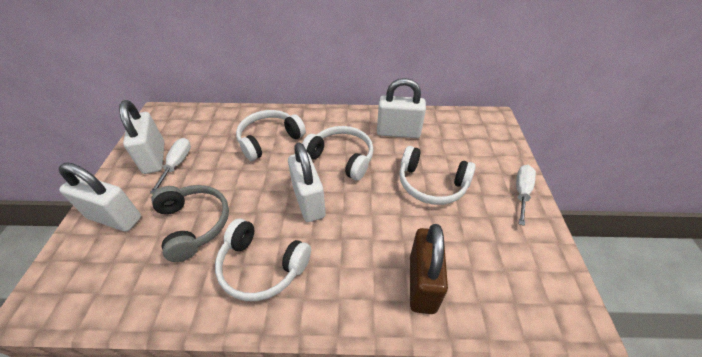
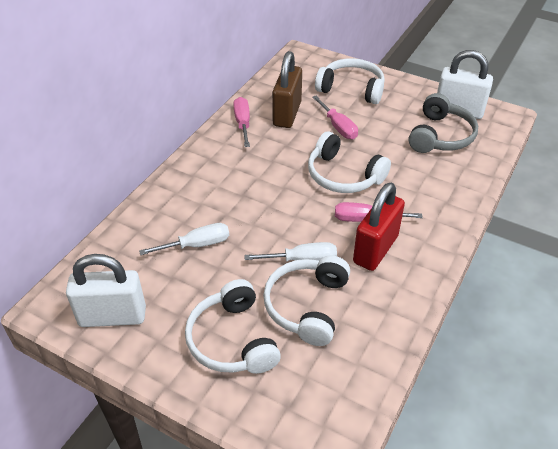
pink screwdriver: 0 -> 3
red padlock: 0 -> 1
white padlock: 4 -> 2

